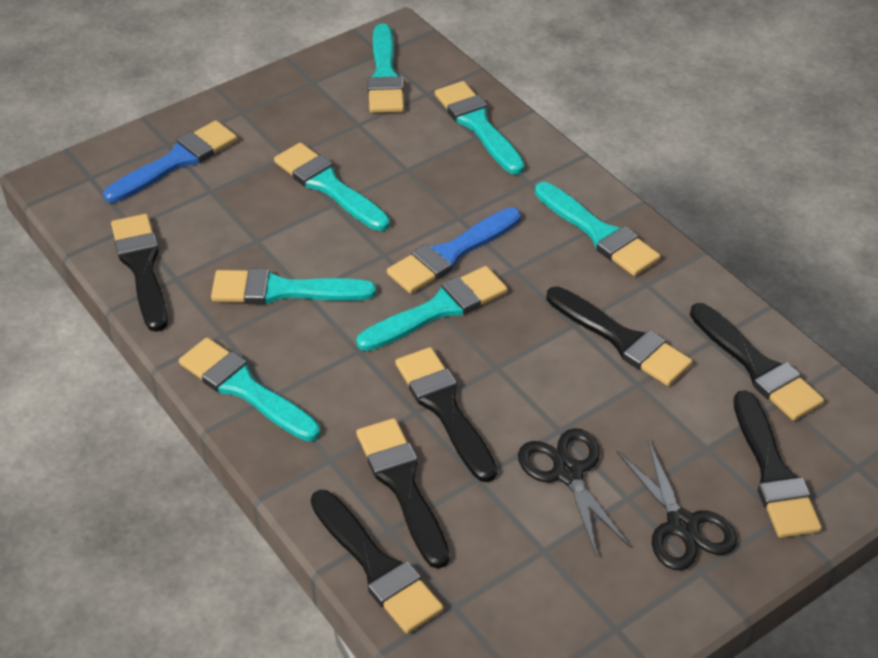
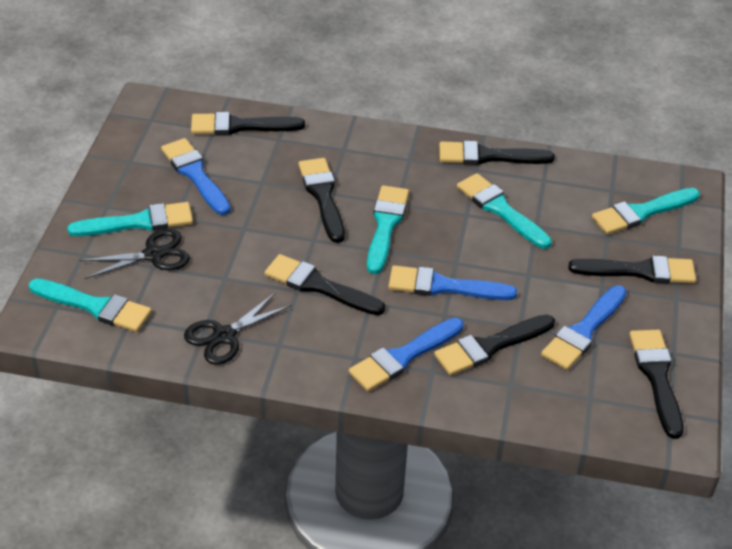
blue brush: 2 -> 4
turquoise brush: 7 -> 5

